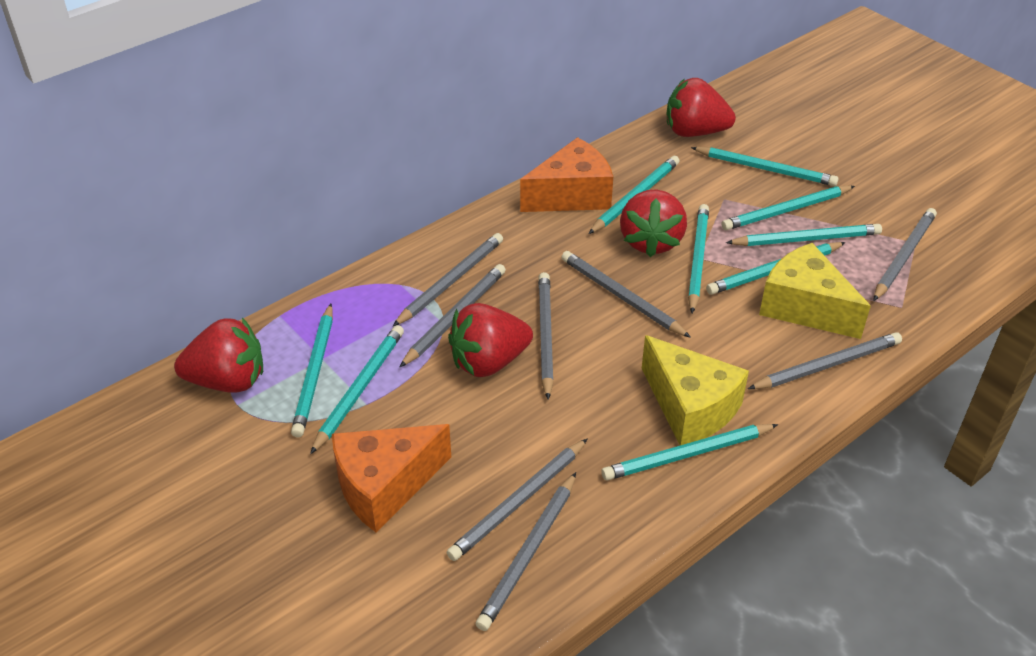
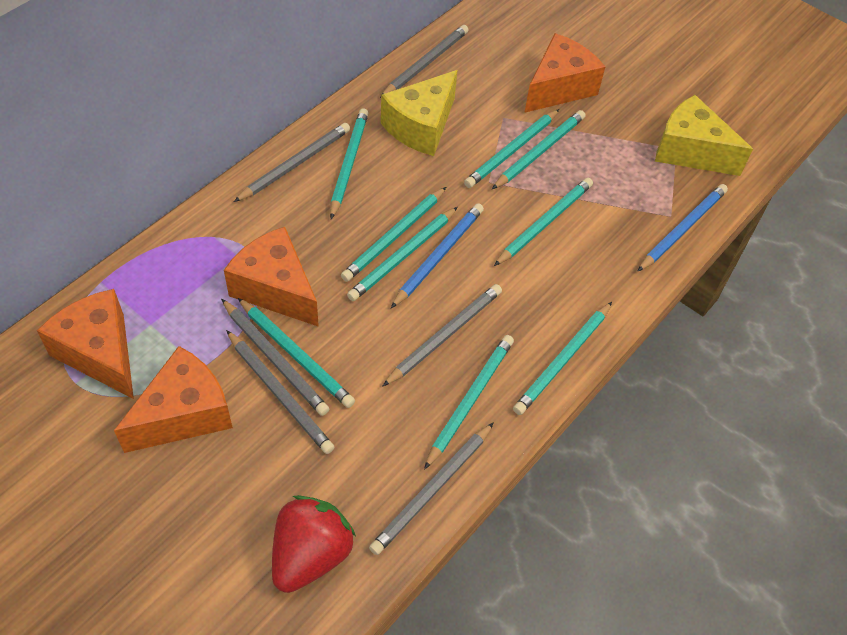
blue pencil: 0 -> 2
grey pencil: 8 -> 6
orange cheese: 2 -> 4
red strawberry: 4 -> 1

